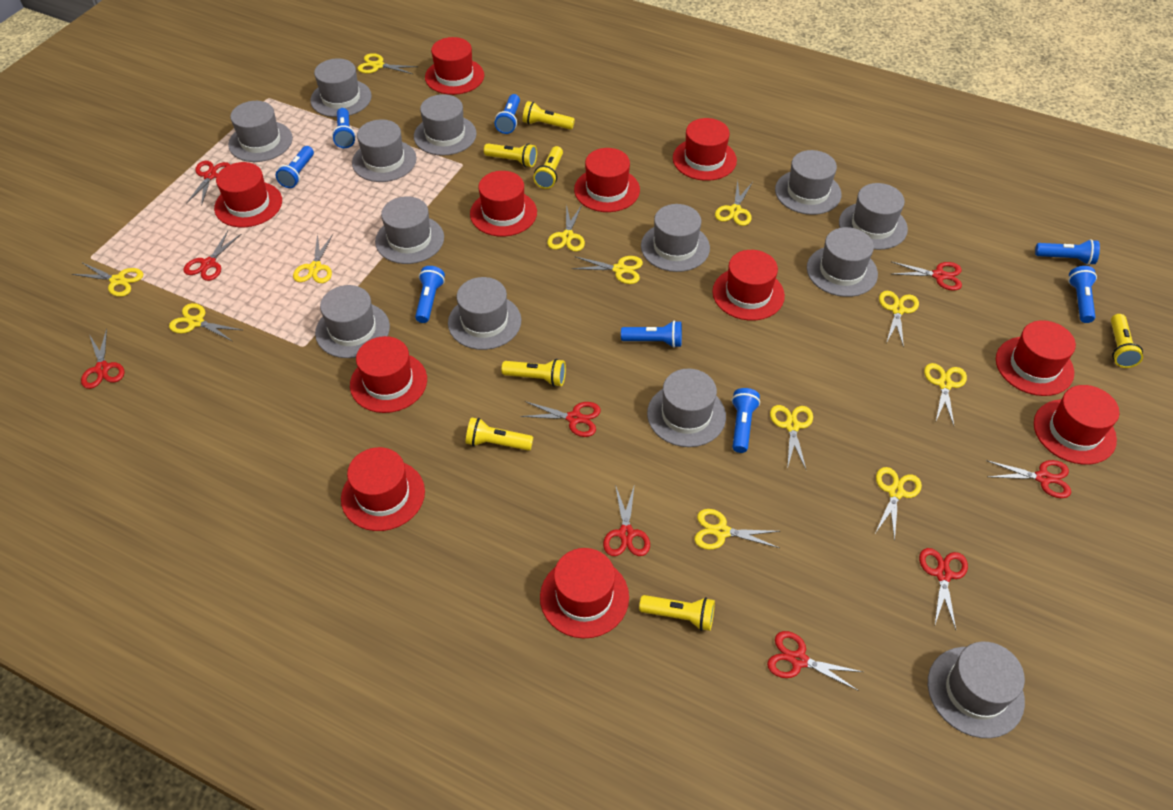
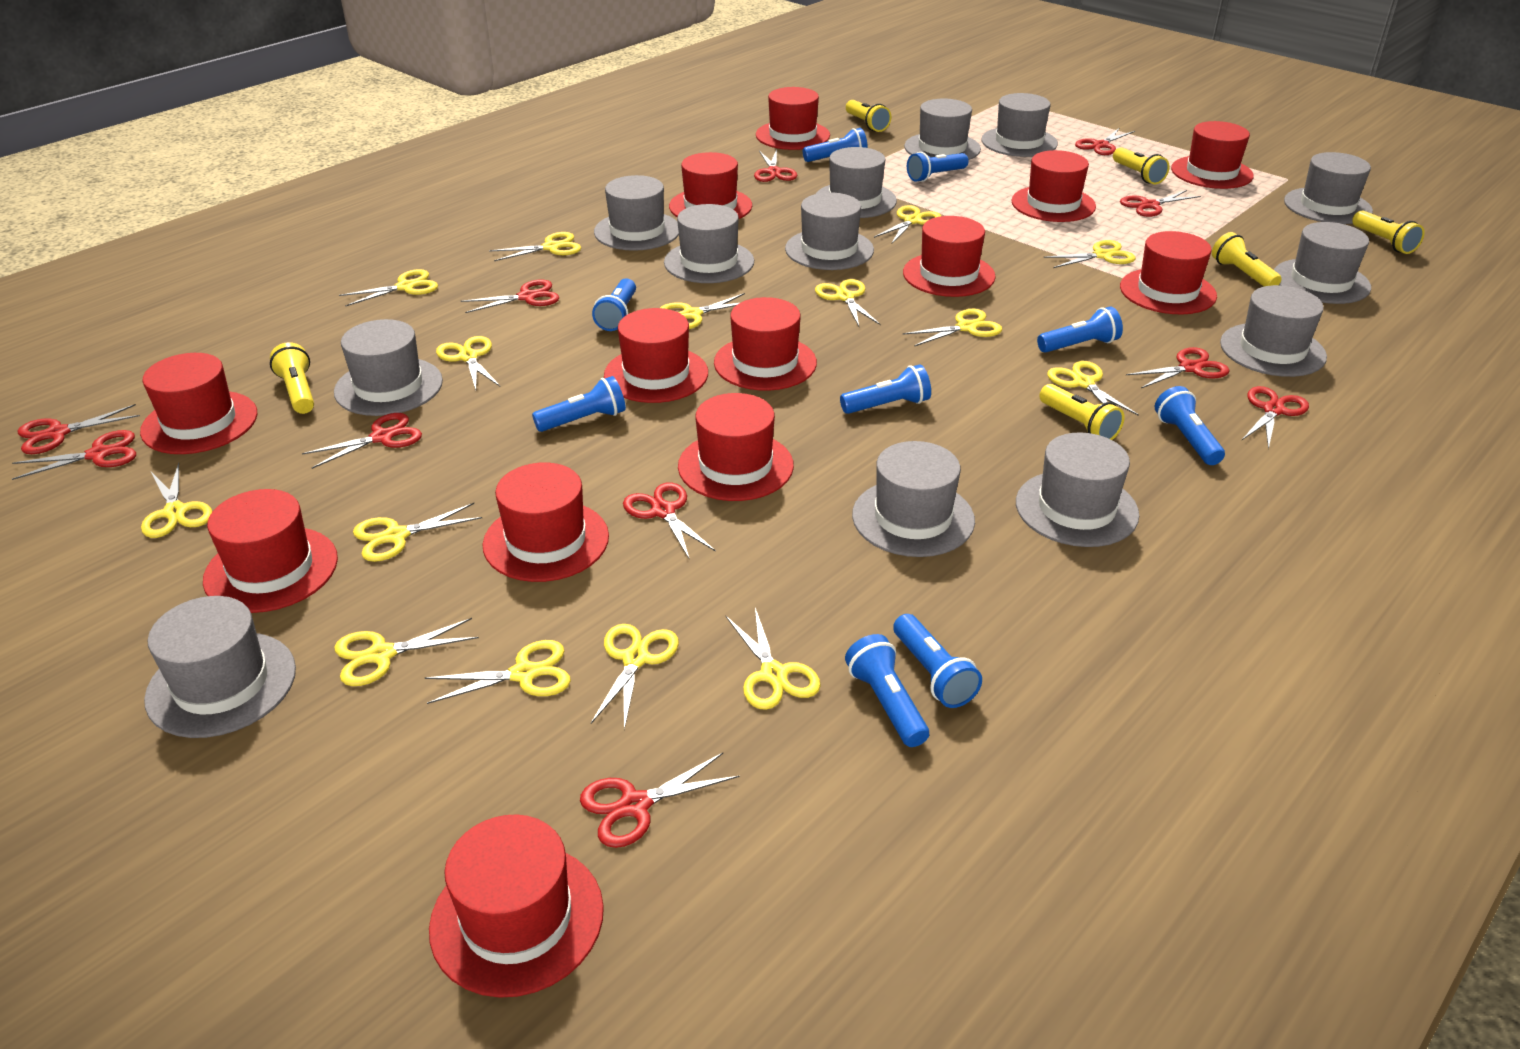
blue flashlight: 8 -> 9
red hat: 11 -> 13
red scissors: 9 -> 11
yellow flashlight: 7 -> 6
yellow scissors: 12 -> 15

